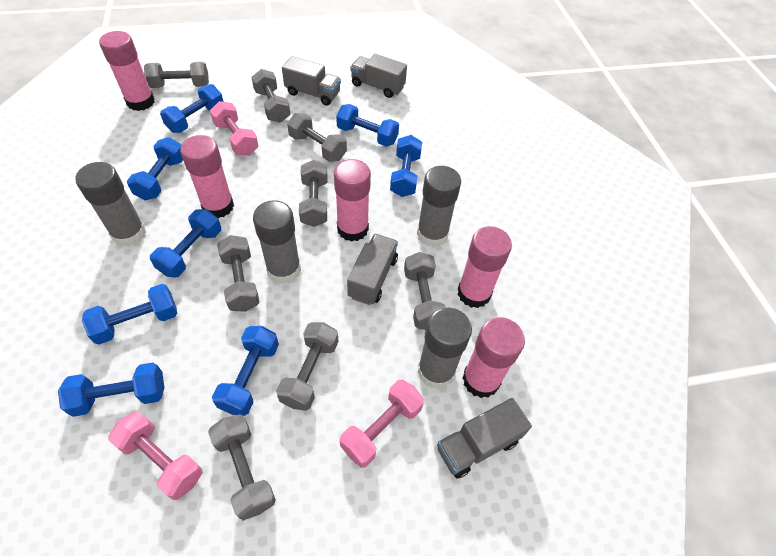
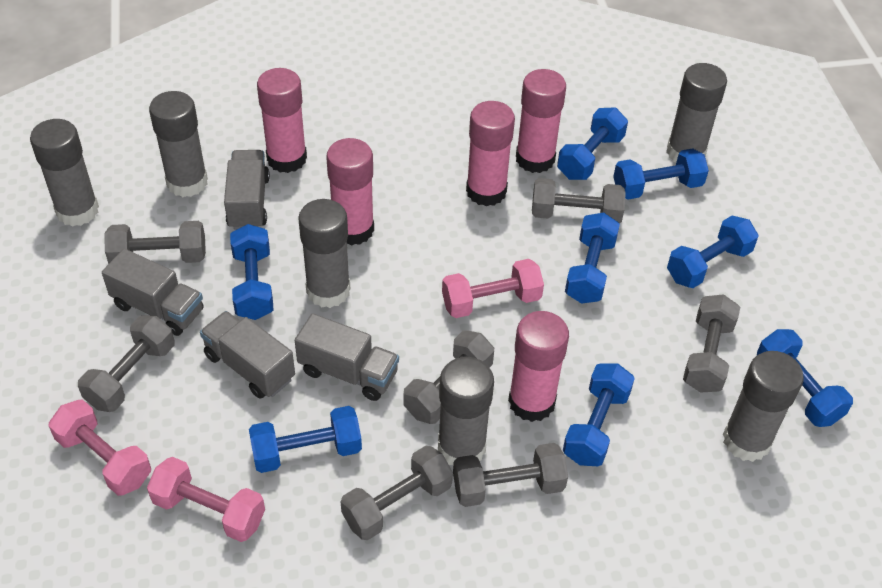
grey dumbbell: 8 -> 7
grey glue stick: 4 -> 6

